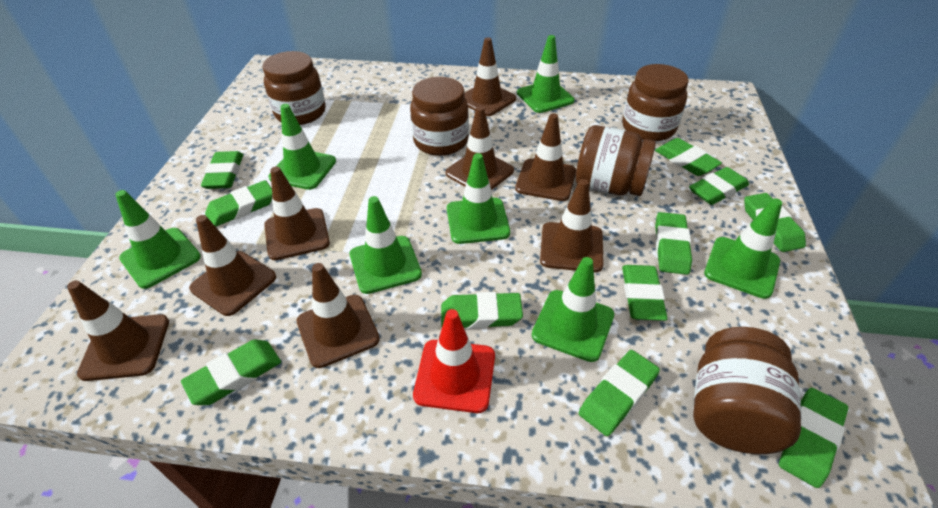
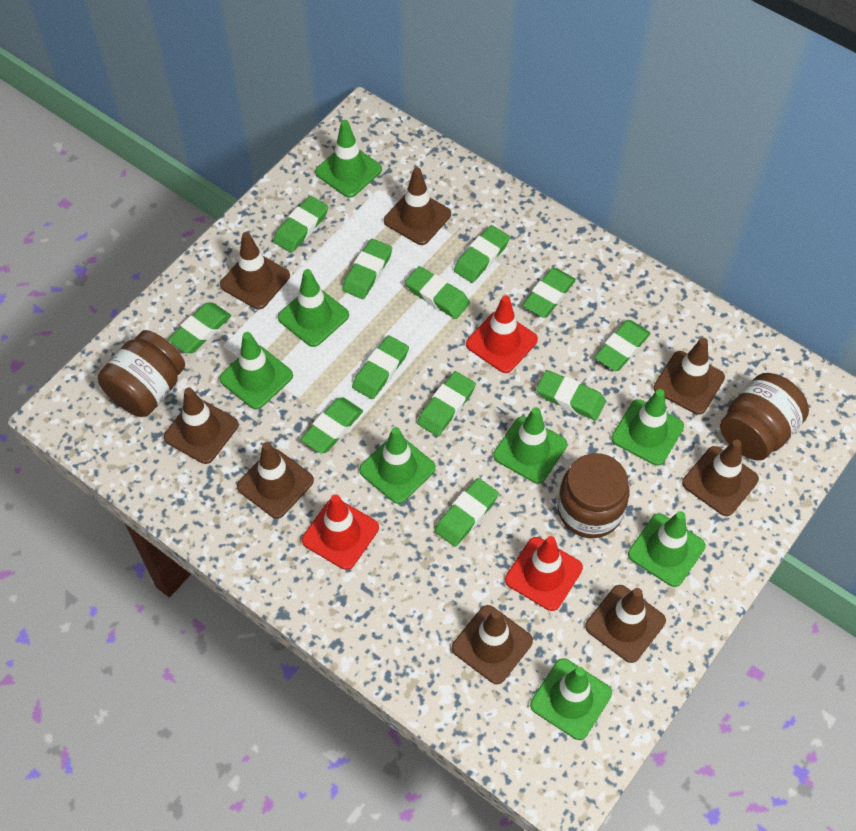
brown jar: 5 -> 3
green eraser: 11 -> 12
green traffic cone: 7 -> 8
red traffic cone: 1 -> 3

